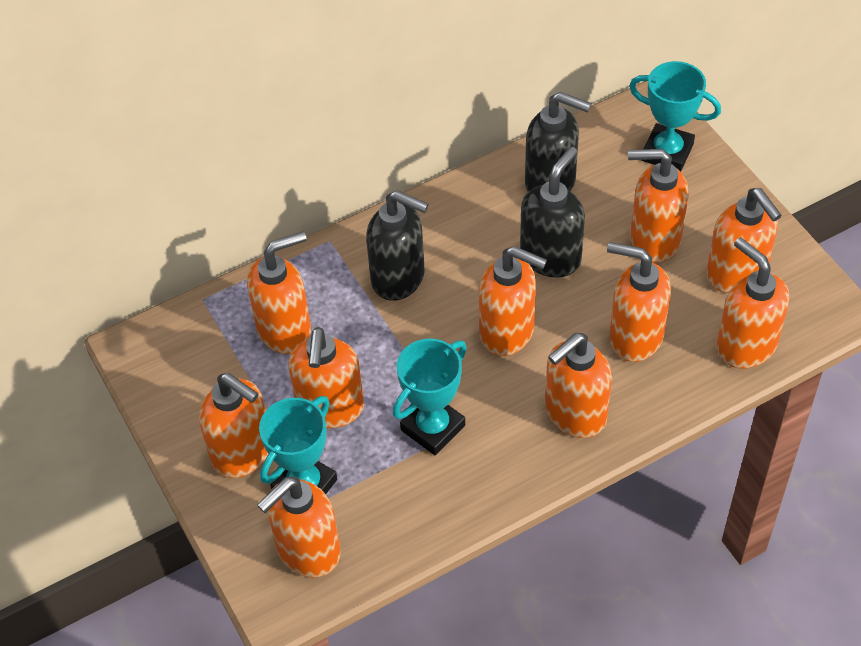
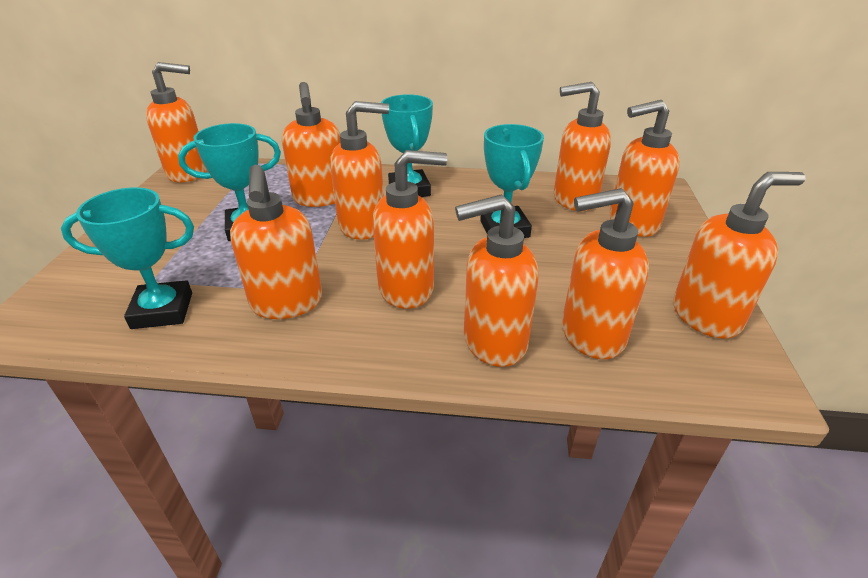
black soap dispenser: 3 -> 0
turquoise trophy: 3 -> 4

